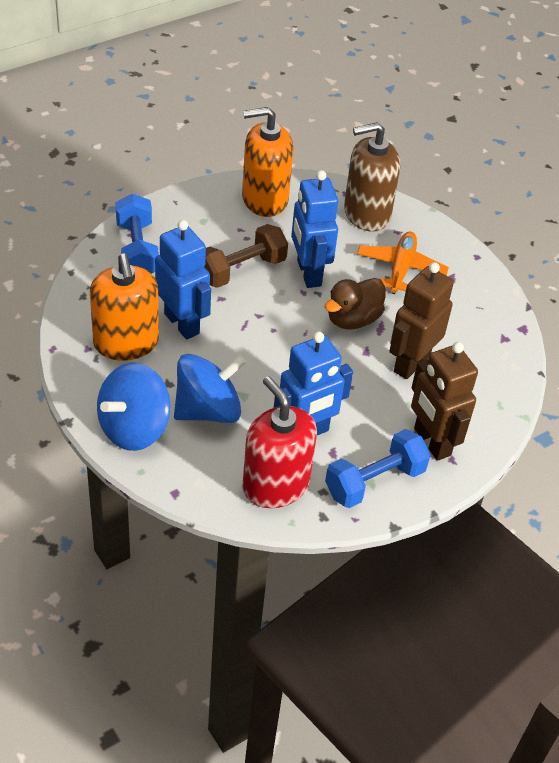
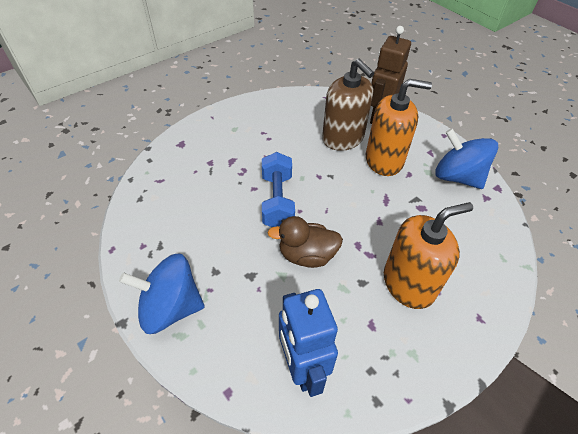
blue dumbbell: 2 -> 1
blue robot: 3 -> 1
brown dumbbell: 1 -> 0
brown robot: 2 -> 1
orange plane: 1 -> 0
red soap dispenser: 1 -> 0

